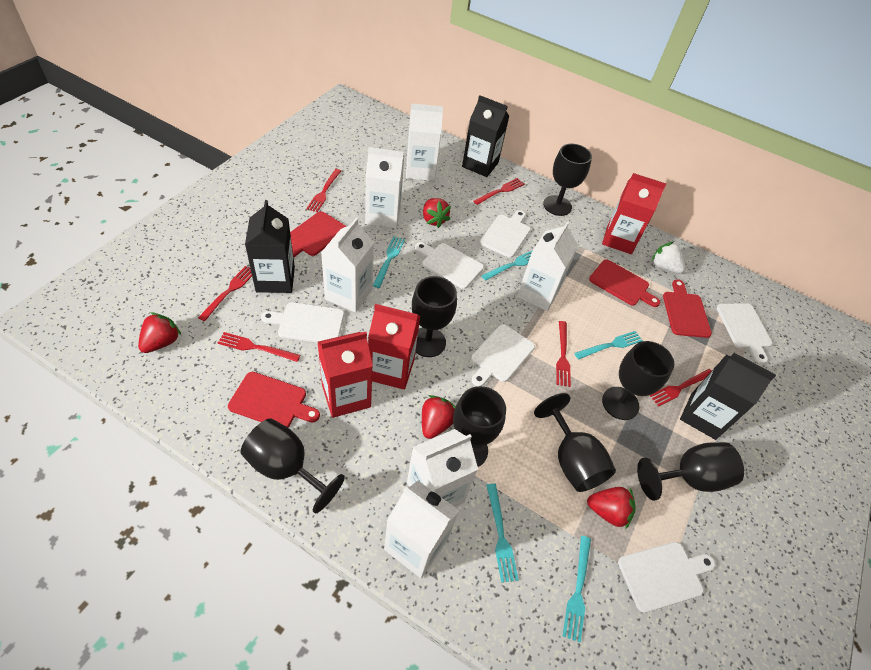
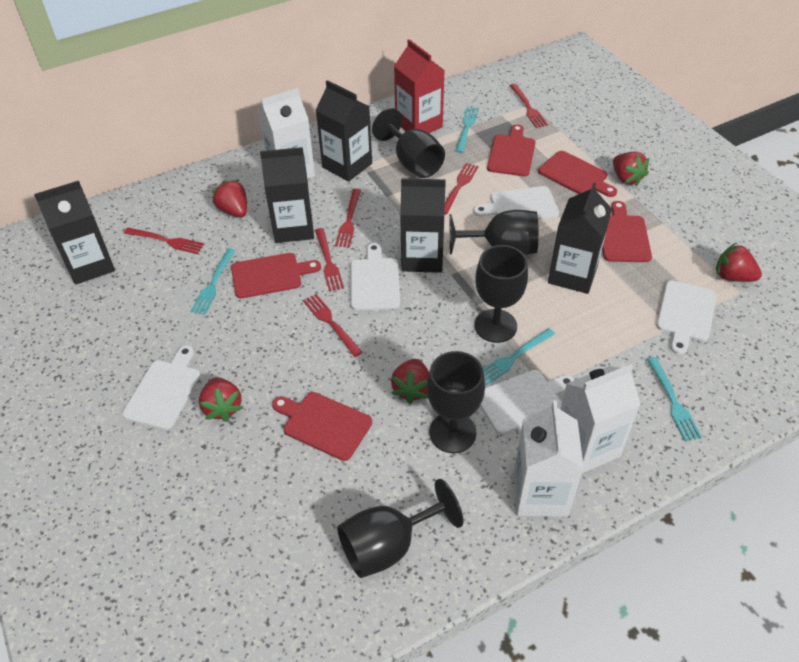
black carton: 3 -> 5
black goblet: 7 -> 5
red carton: 3 -> 1
red cutting board: 4 -> 5
red strawberry: 4 -> 5
turquoise fork: 5 -> 4
white carton: 6 -> 3
white cutting board: 6 -> 5
white strawberry: 1 -> 0

